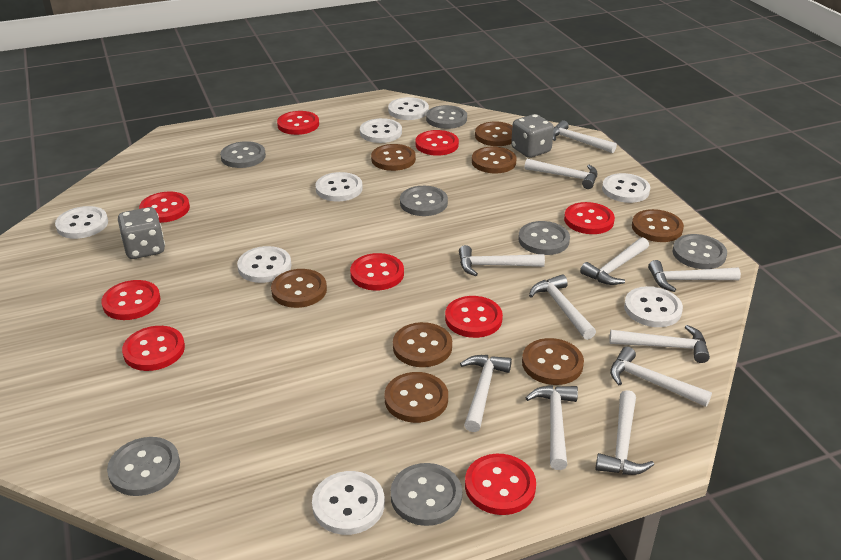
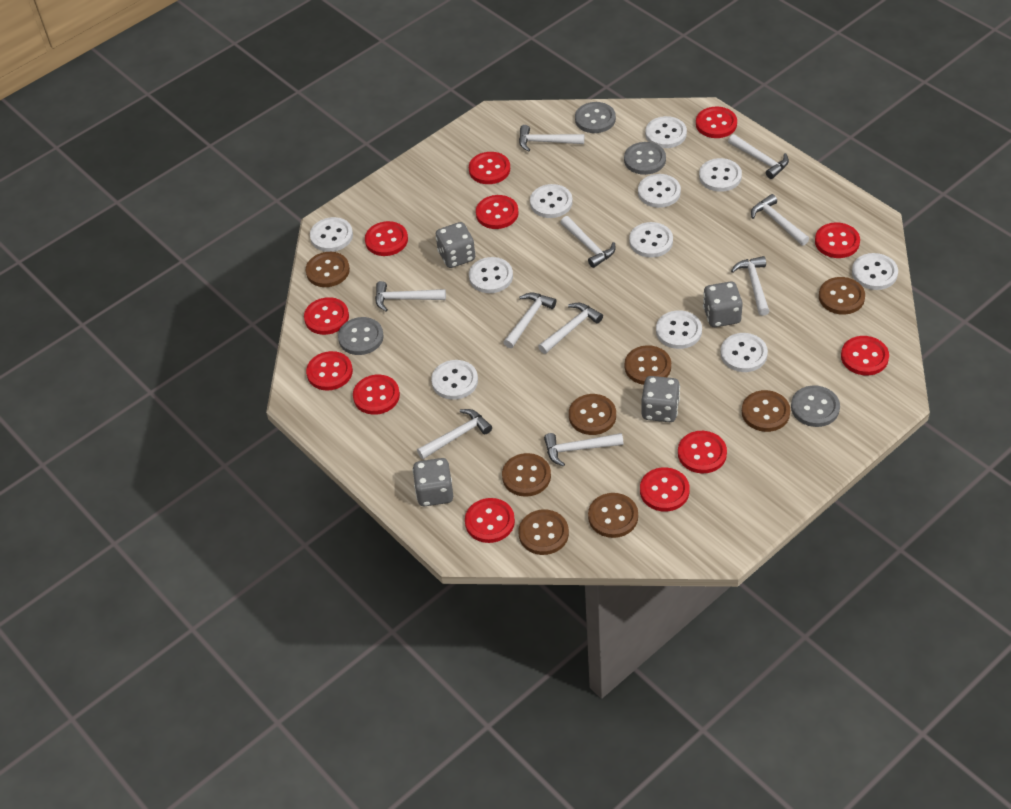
grey button: 7 -> 4
grey dice: 2 -> 4
red button: 9 -> 12
white button: 8 -> 11
white hammer: 11 -> 10

